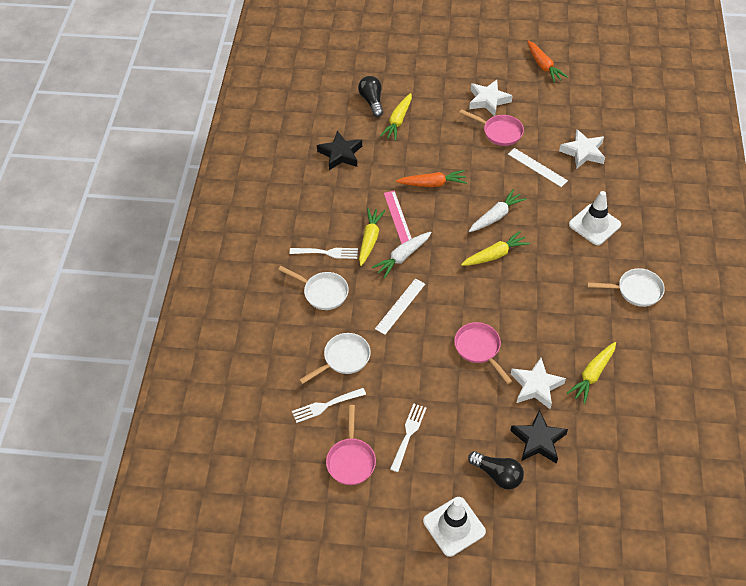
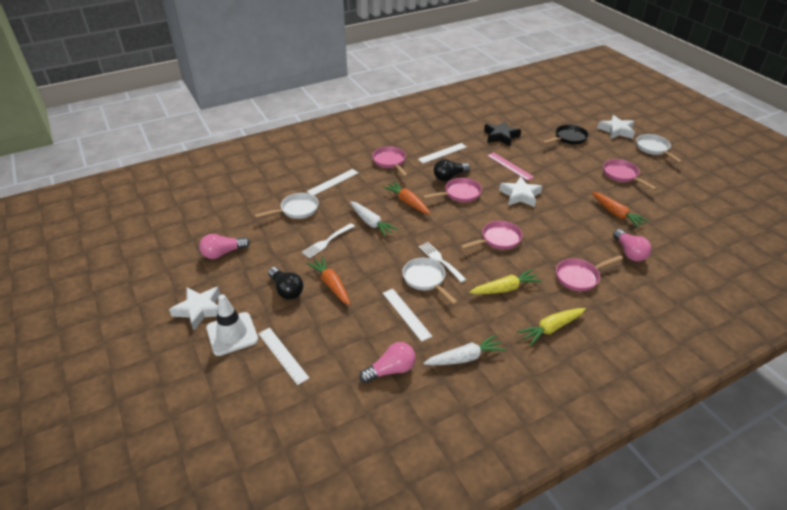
black pan: 0 -> 1
black star: 2 -> 1
orange carrot: 2 -> 3
pink light bulb: 0 -> 3
pink pan: 3 -> 5
white fork: 3 -> 2
white ruler: 2 -> 4
white traffic cone: 2 -> 1
yellow carrot: 4 -> 2

